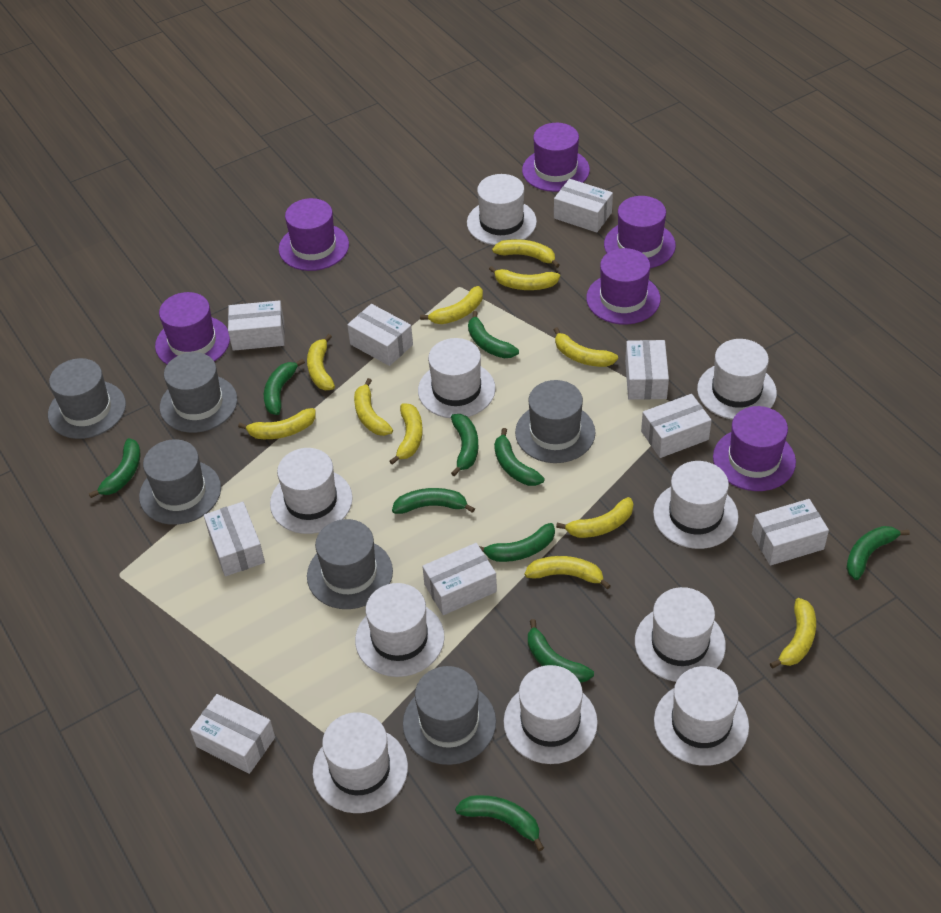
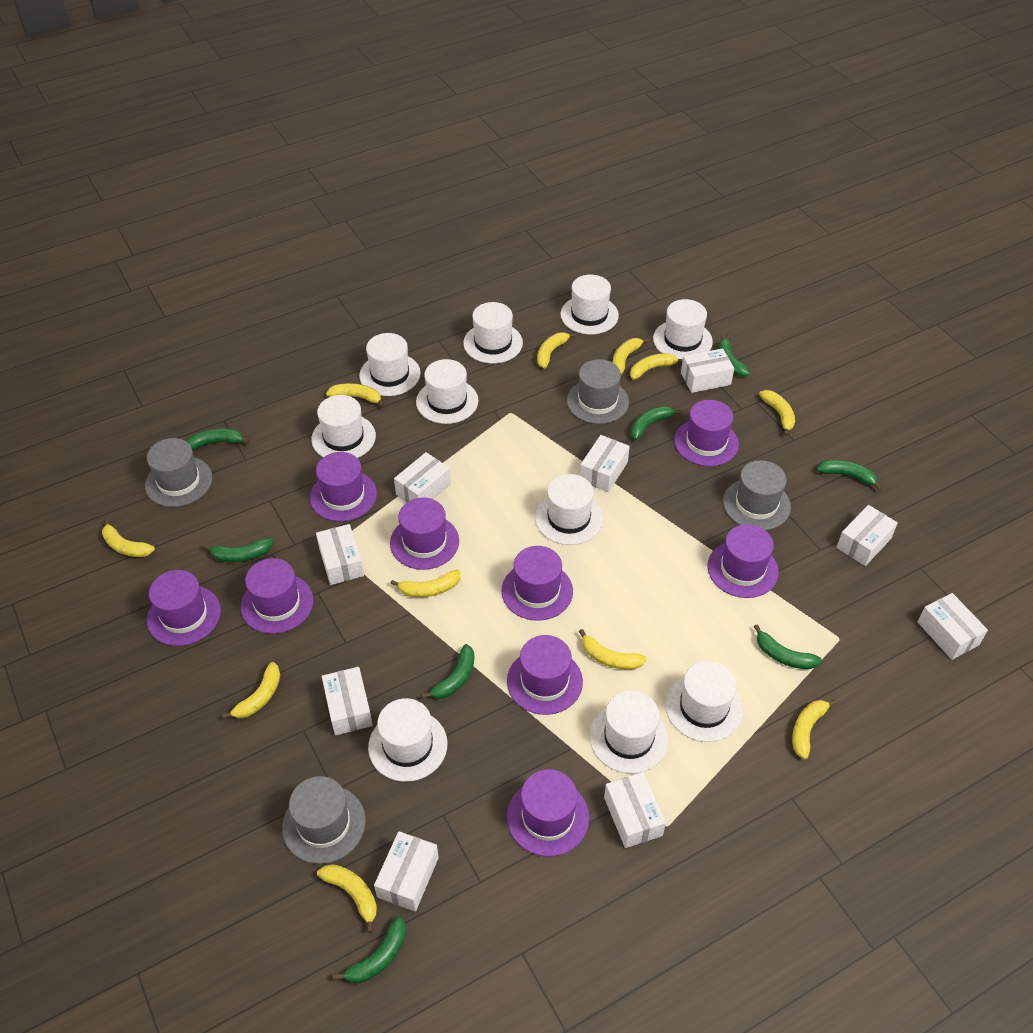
green banana: 10 -> 8
grey hat: 6 -> 4
purple hat: 6 -> 9

